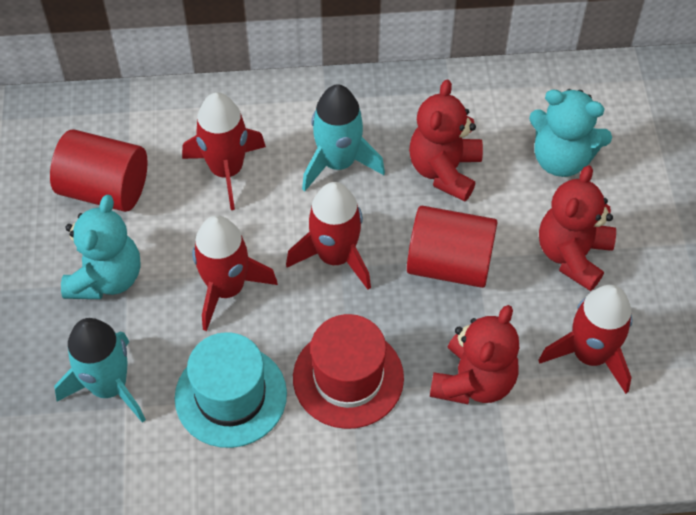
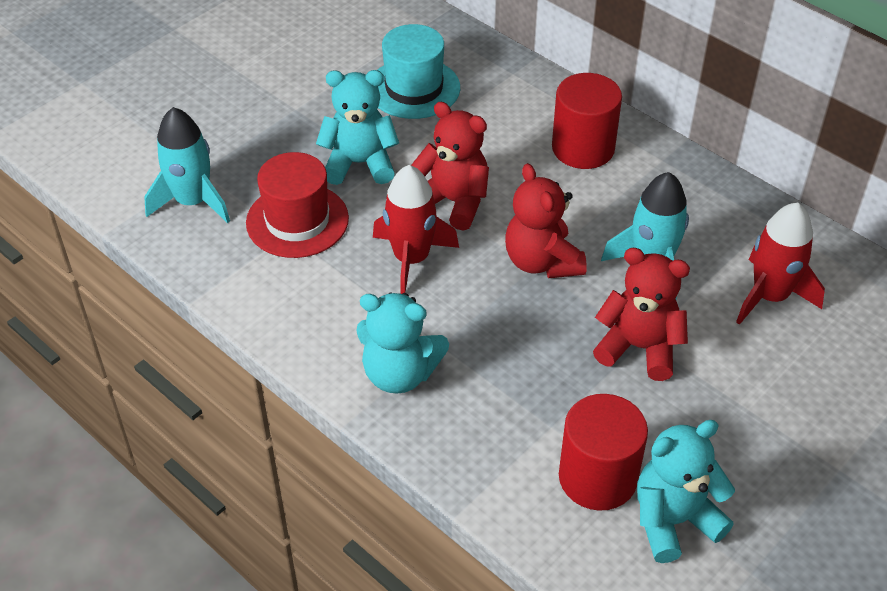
red rocket: 4 -> 2
turquoise teddy bear: 2 -> 3

